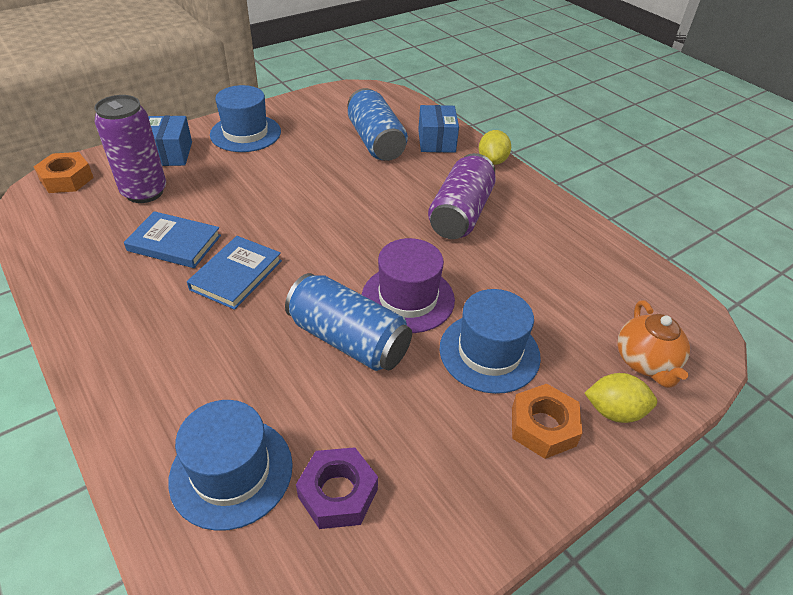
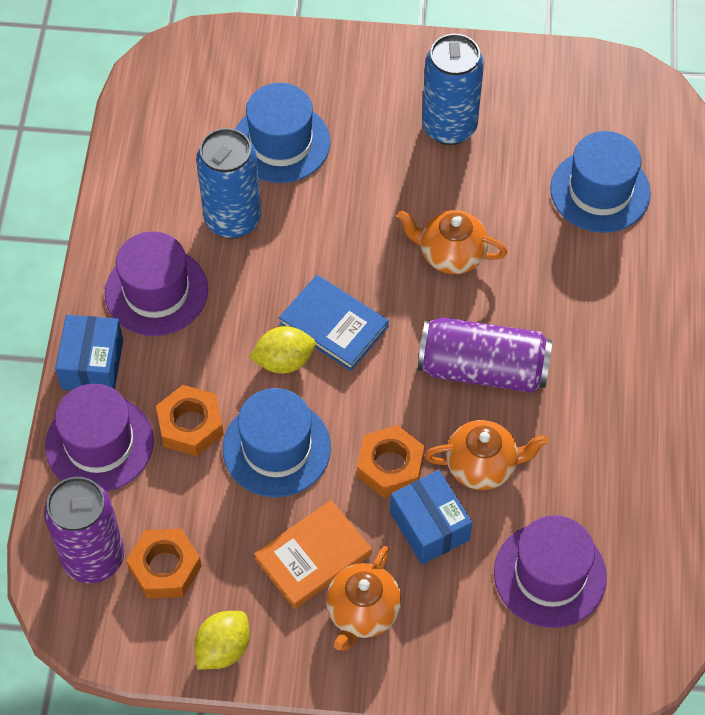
blue book: 2 -> 1
orange book: 0 -> 1
orange nut: 2 -> 3
orange teapot: 1 -> 3
purple hat: 1 -> 3
purple nut: 1 -> 0

